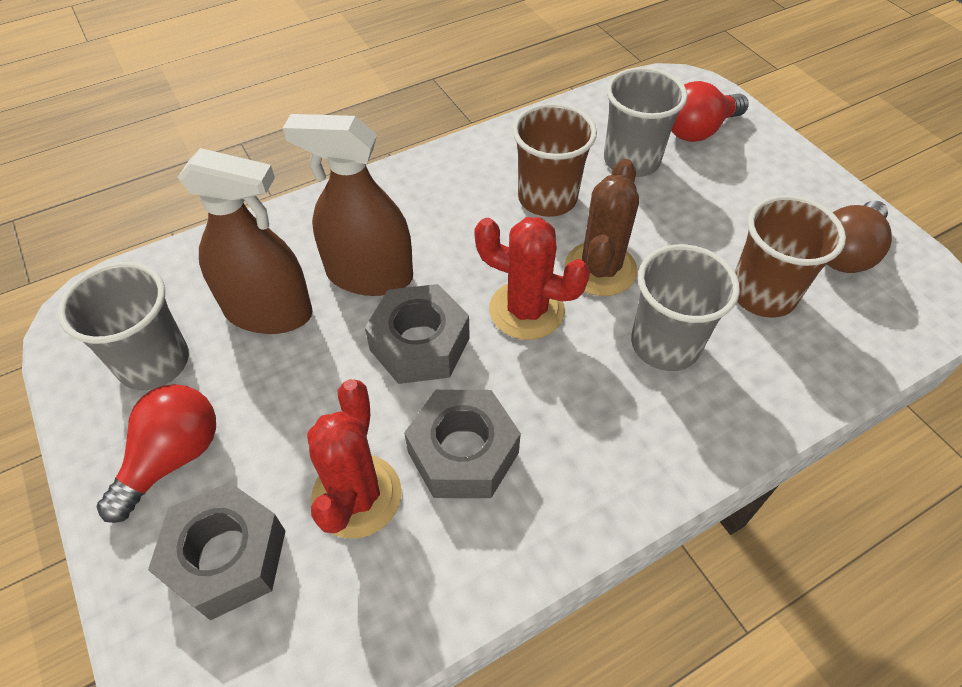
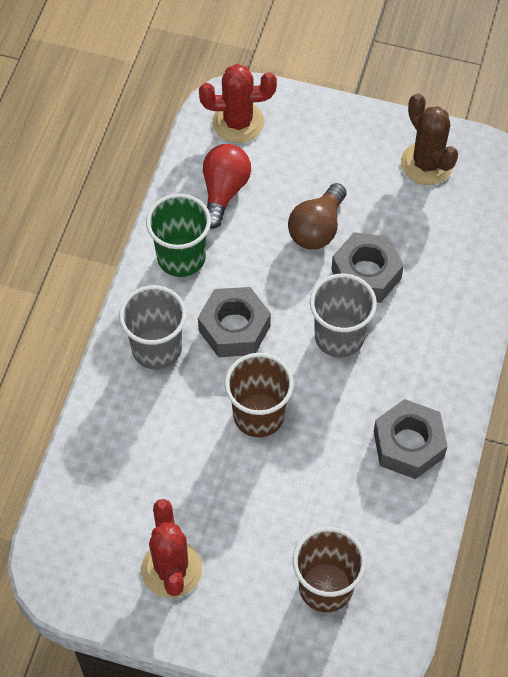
brown spray bottle: 2 -> 0
green cup: 0 -> 1
grey cup: 3 -> 2
red light bulb: 2 -> 1

